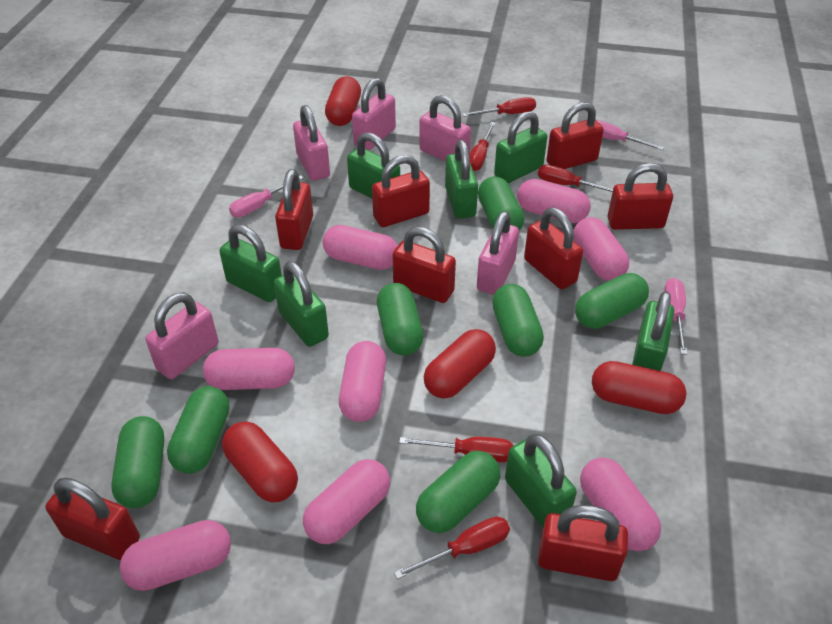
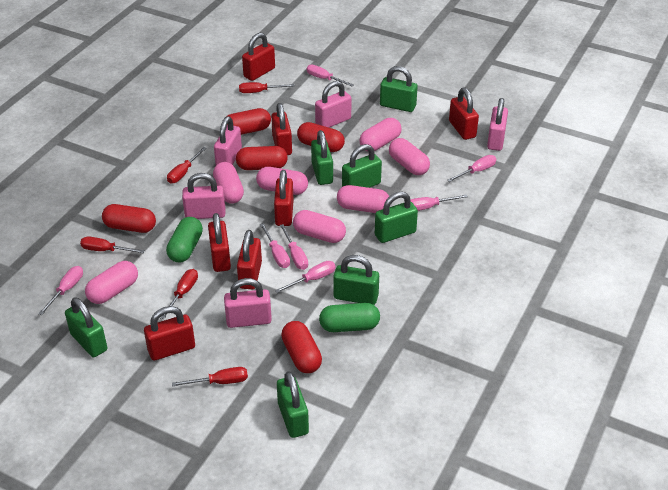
green capsule: 7 -> 2
pink capsule: 8 -> 7
pink screwdriver: 3 -> 7
red capsule: 4 -> 5
red padlock: 8 -> 7

